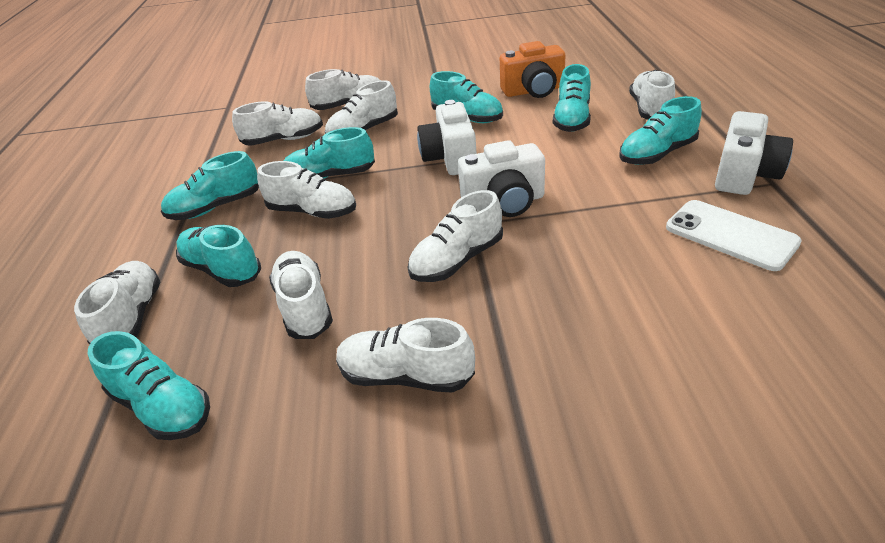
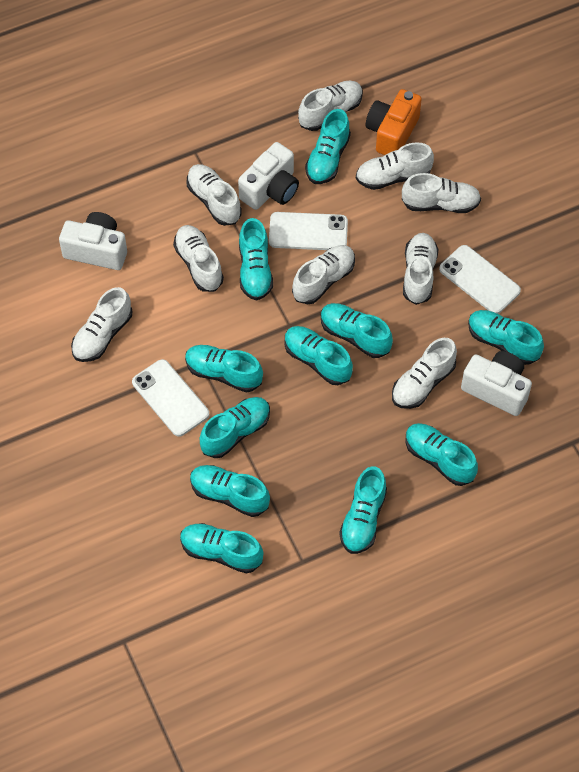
turquoise shoe: 7 -> 11
white phone: 1 -> 3

